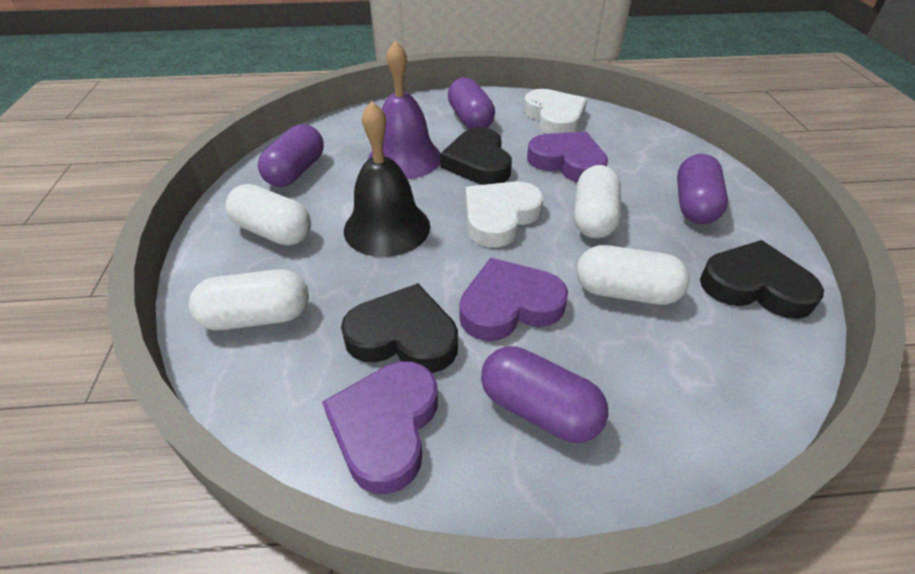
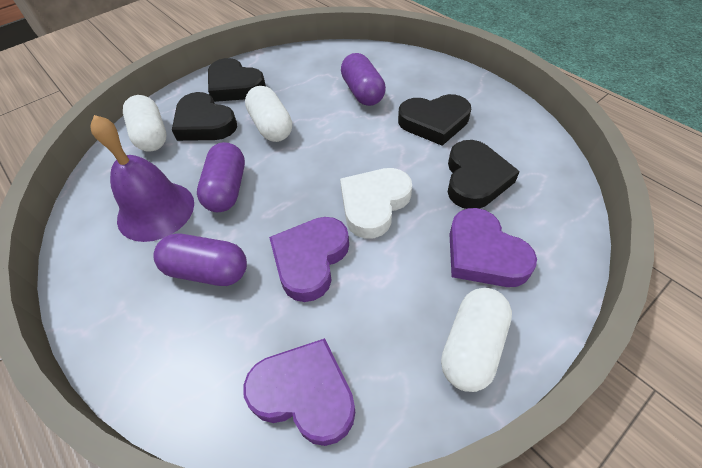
black bell: 1 -> 0
black heart: 3 -> 4
purple capsule: 4 -> 3
white capsule: 4 -> 3
white heart: 2 -> 1

